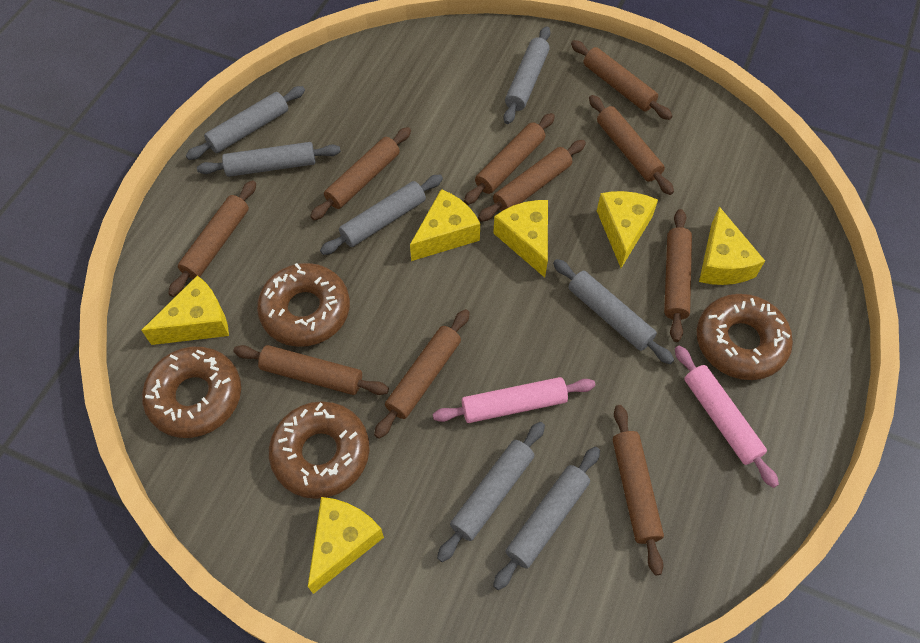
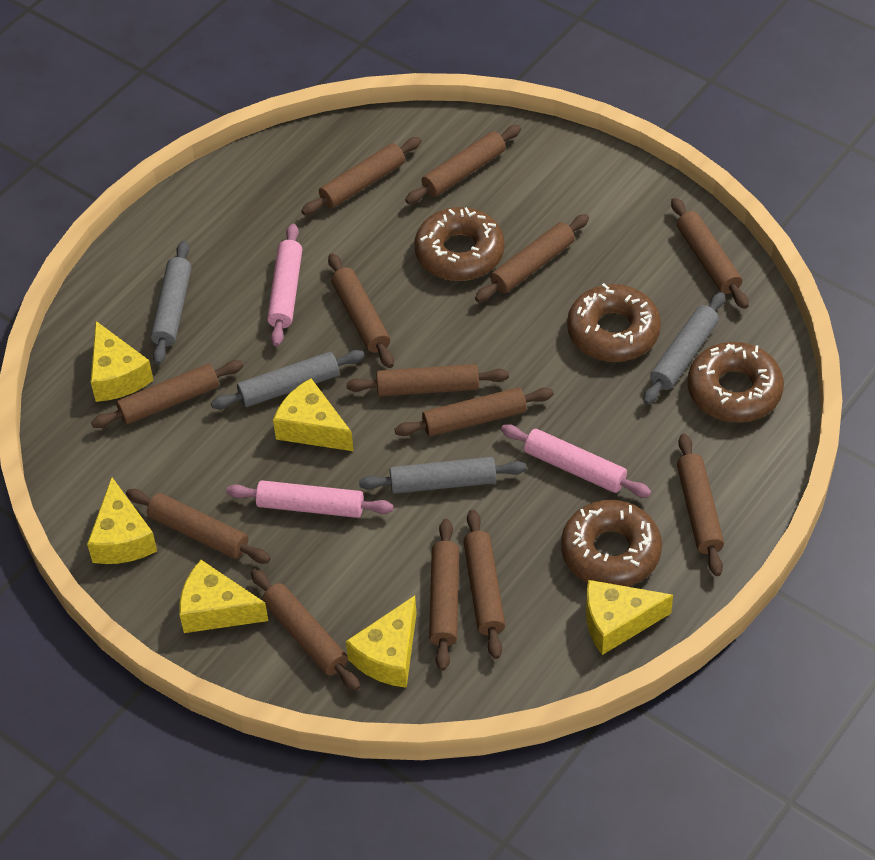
brown rolling pin: 10 -> 13
grey rolling pin: 7 -> 4
pink rolling pin: 2 -> 3

